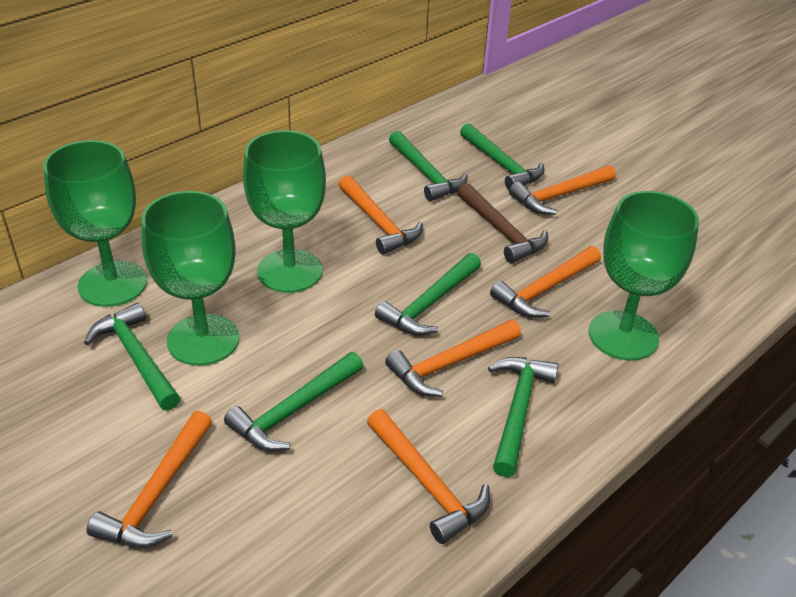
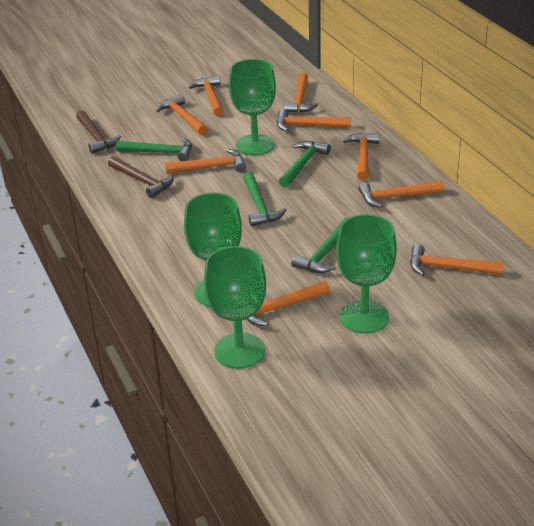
brown hammer: 1 -> 2
green hammer: 6 -> 4
orange hammer: 6 -> 9

